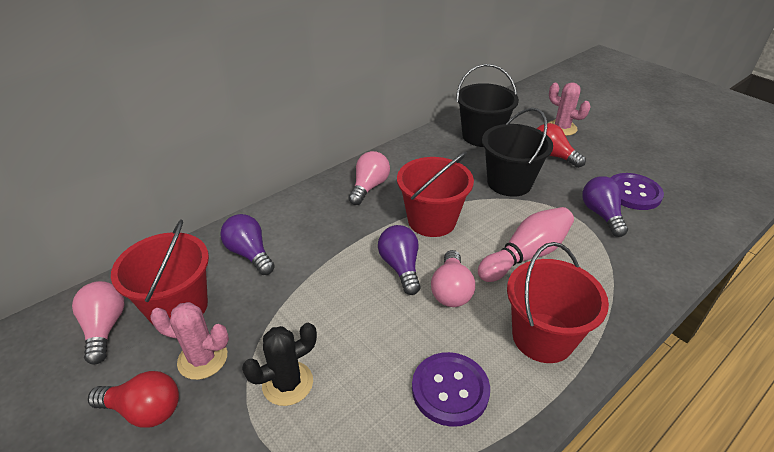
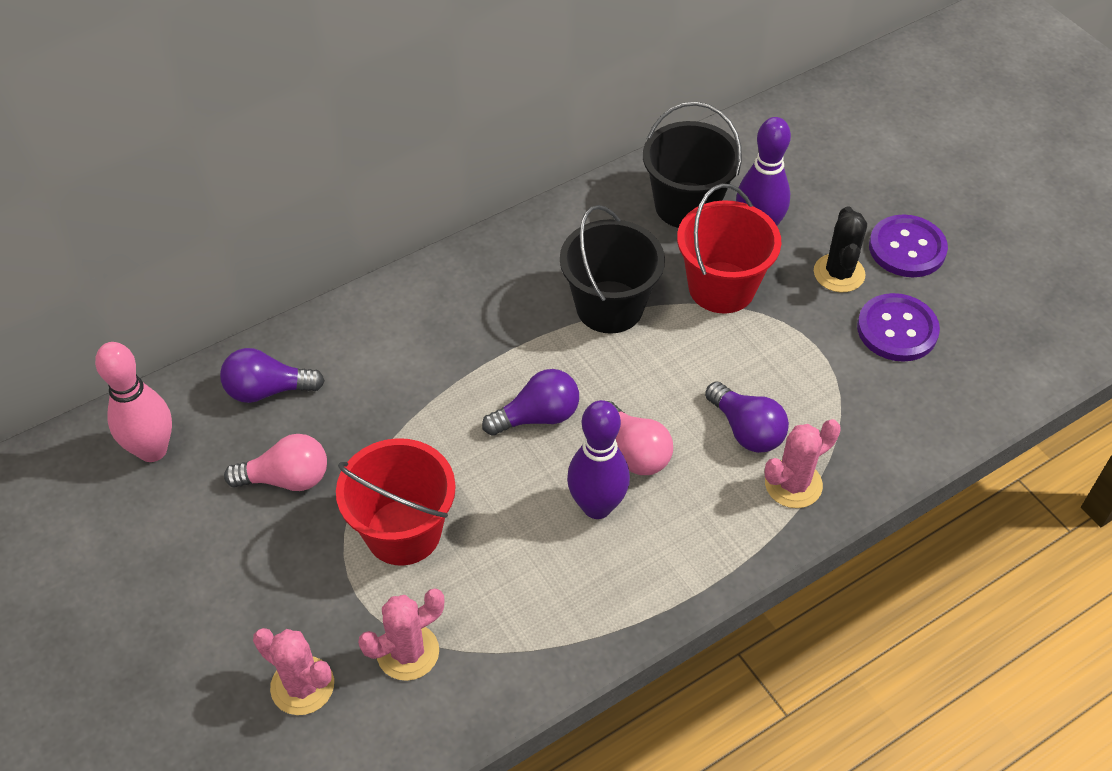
pink cactus: 2 -> 3
pink light bulb: 3 -> 2
purple bowling pin: 0 -> 2
red bucket: 3 -> 2
red light bulb: 2 -> 0

